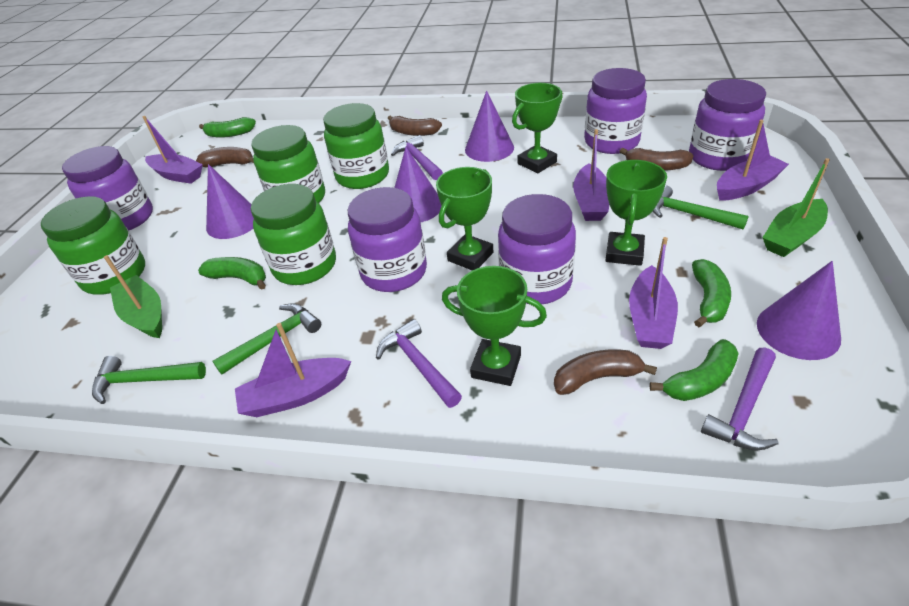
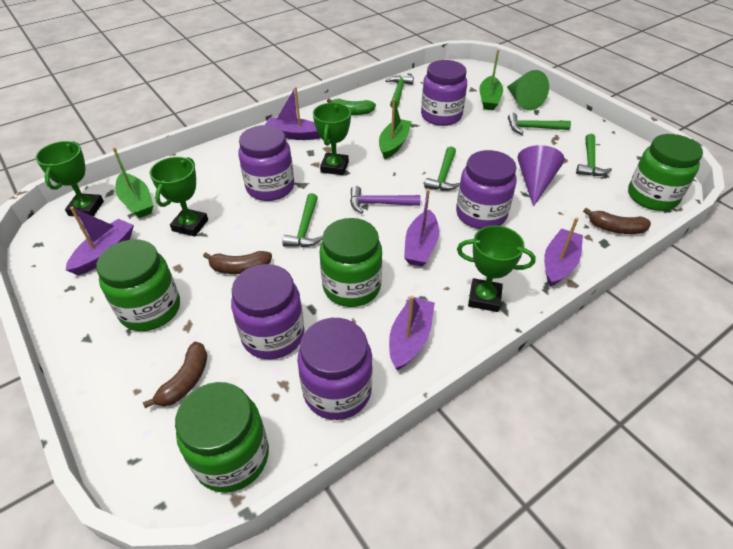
brown banana: 4 -> 3
green banana: 4 -> 1
green boat: 2 -> 3
green cone: 0 -> 1
green hammer: 3 -> 5
purple cone: 4 -> 1
purple hammer: 3 -> 1

